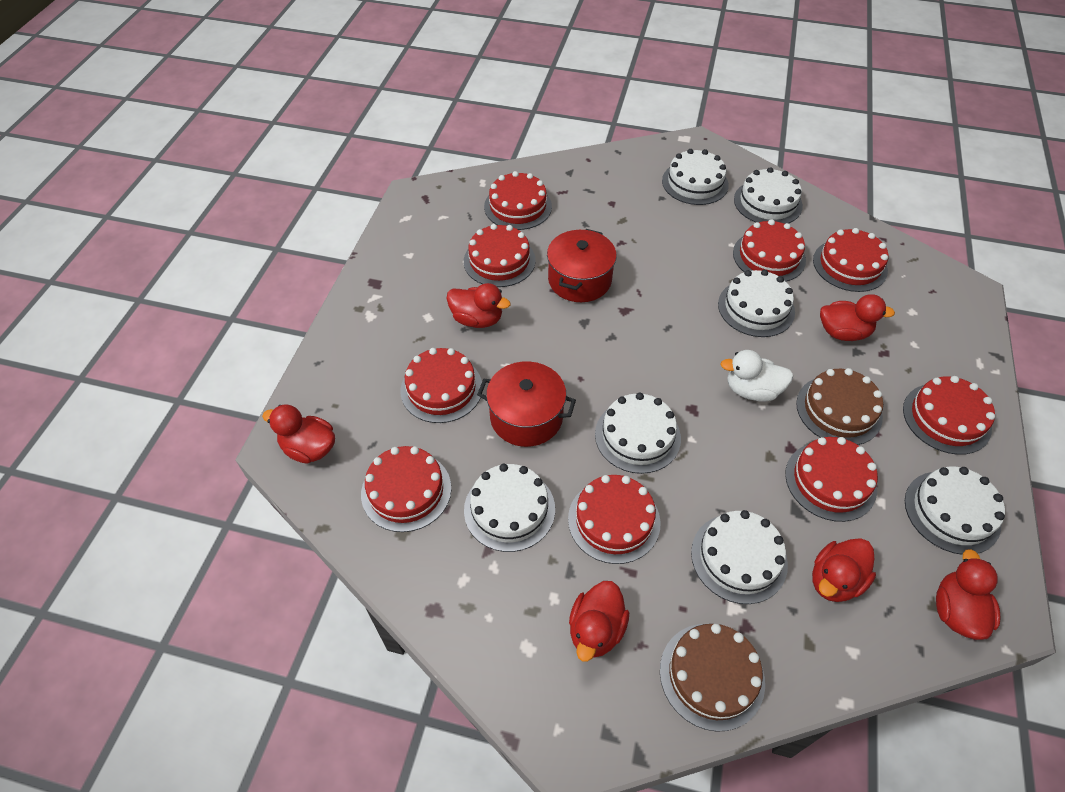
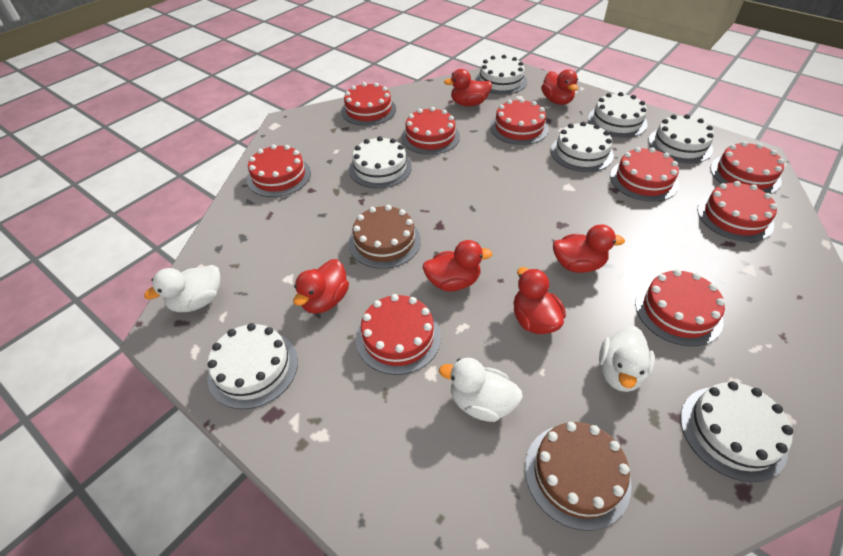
red pot: 2 -> 0
white duck: 1 -> 3

